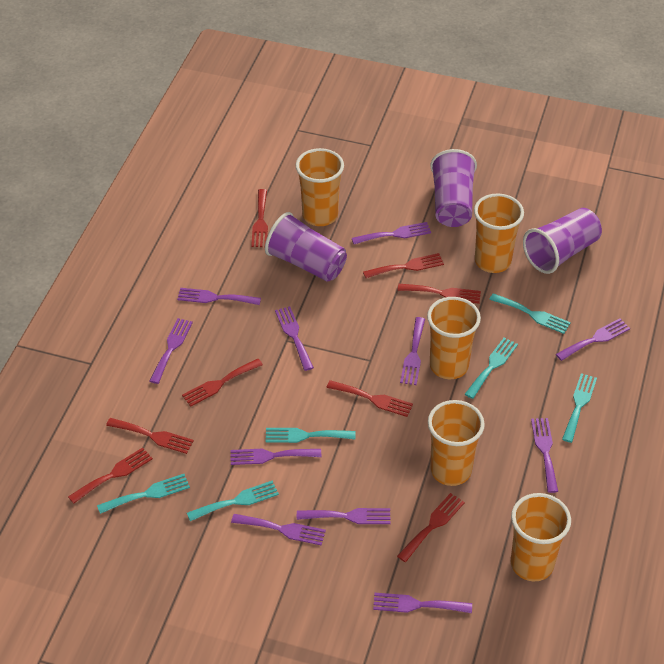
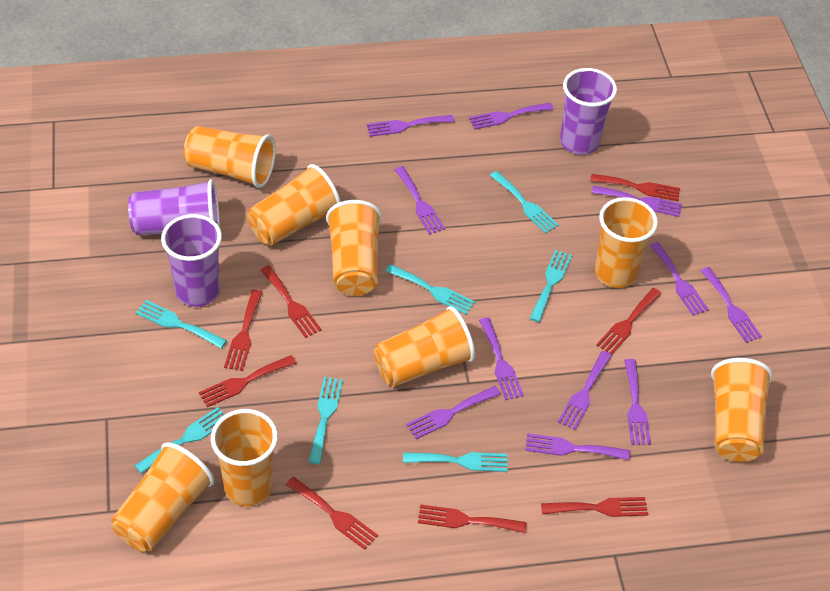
orange cup: 5 -> 8
turquoise fork: 6 -> 7

